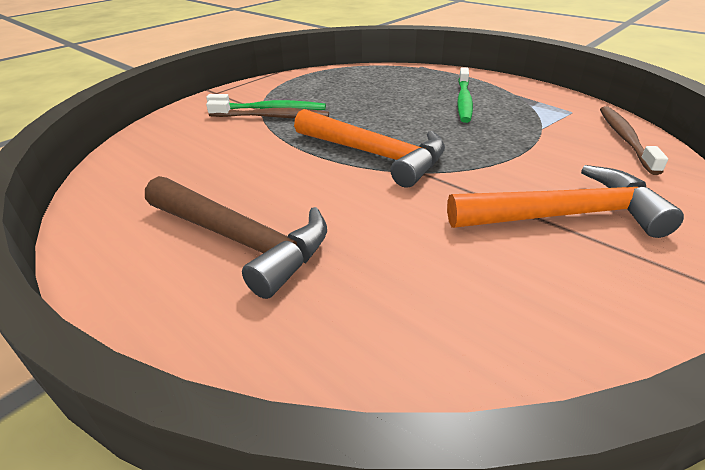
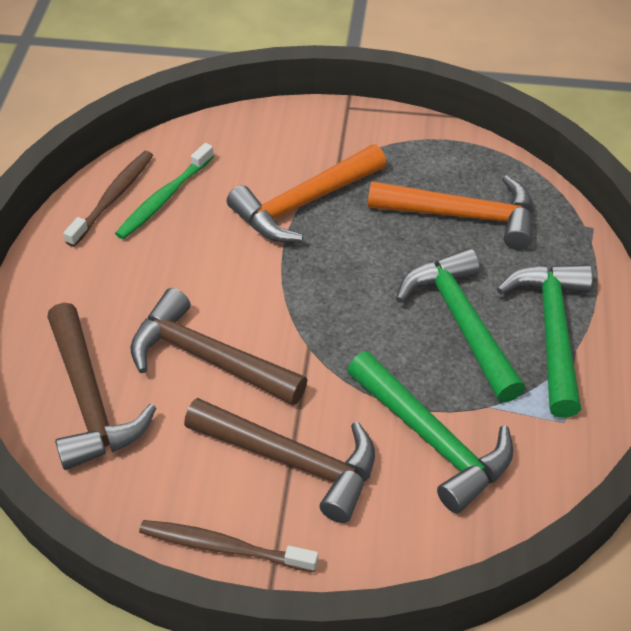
brown hammer: 1 -> 3
green hammer: 0 -> 3
green toothbrush: 2 -> 1

